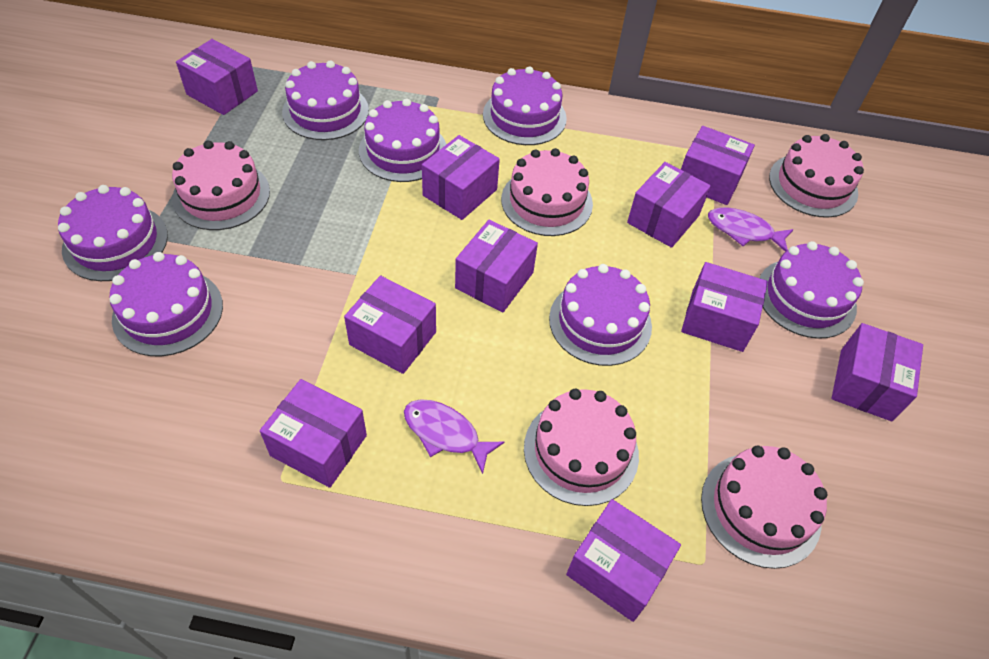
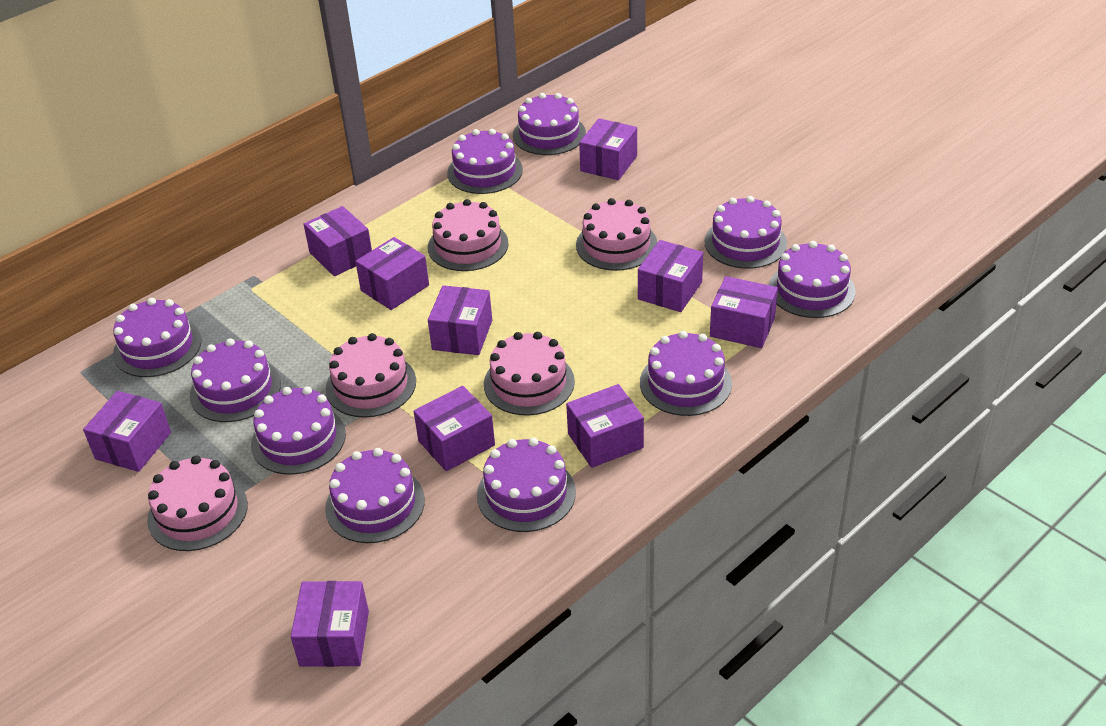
purple cake: 7 -> 10
purple fish: 2 -> 0

